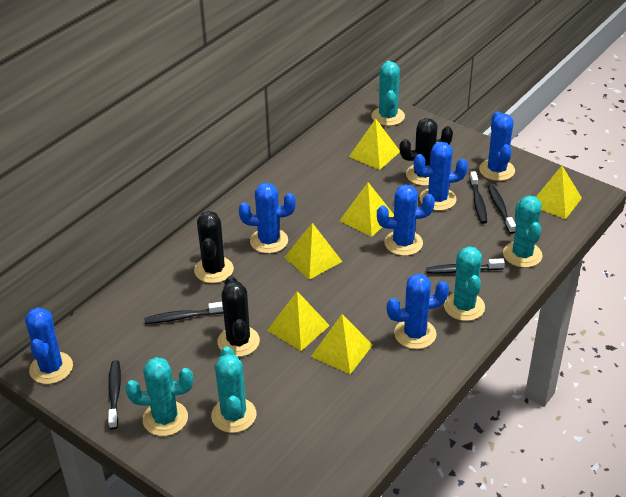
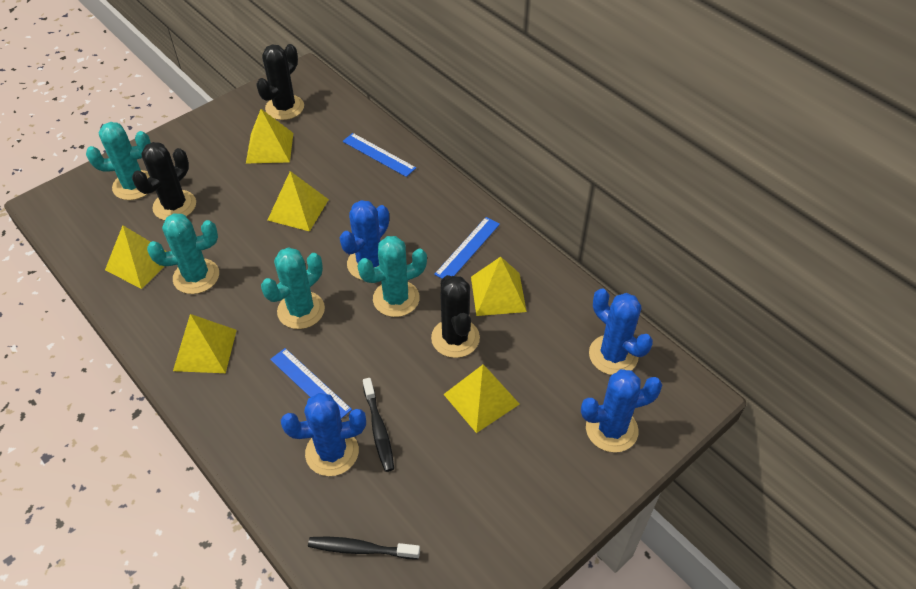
black toothbrush: 5 -> 2
blue cactus: 6 -> 4
blue ruler: 0 -> 3
turquoise cactus: 5 -> 4

